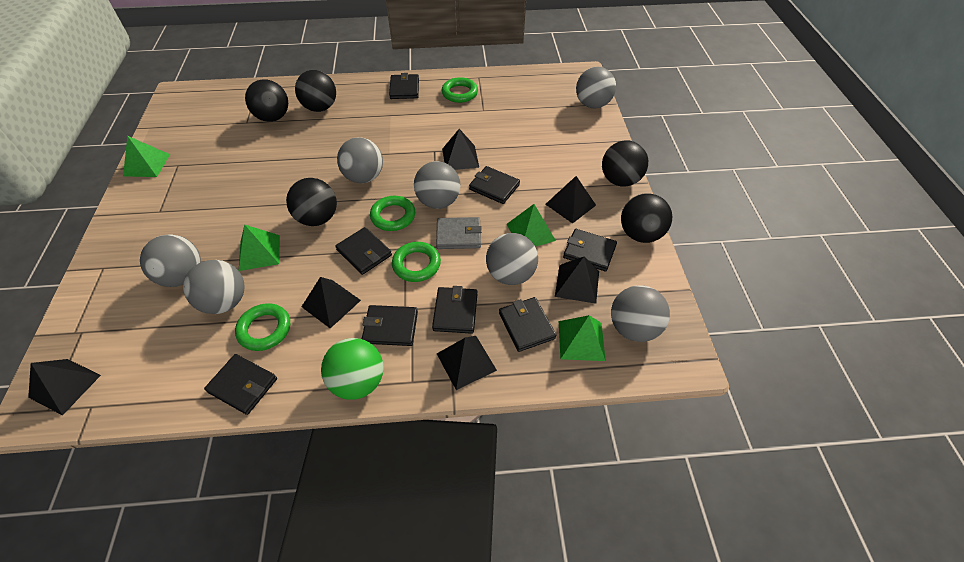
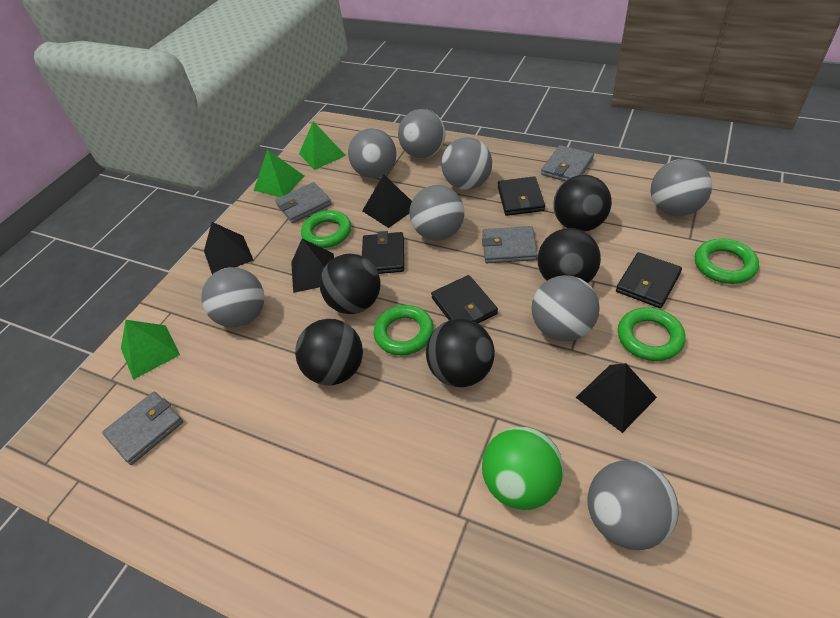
black pyramid: 6 -> 4
black wallet: 8 -> 4
green pyramid: 4 -> 3
grey ball: 7 -> 8
grey wallet: 1 -> 4

